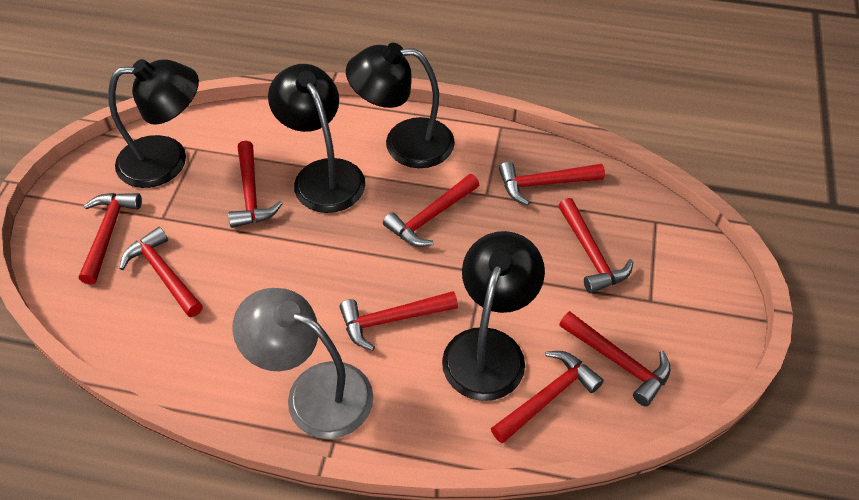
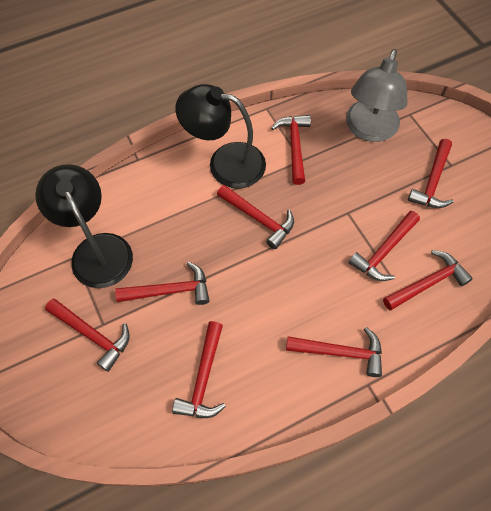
black lamp: 4 -> 2

